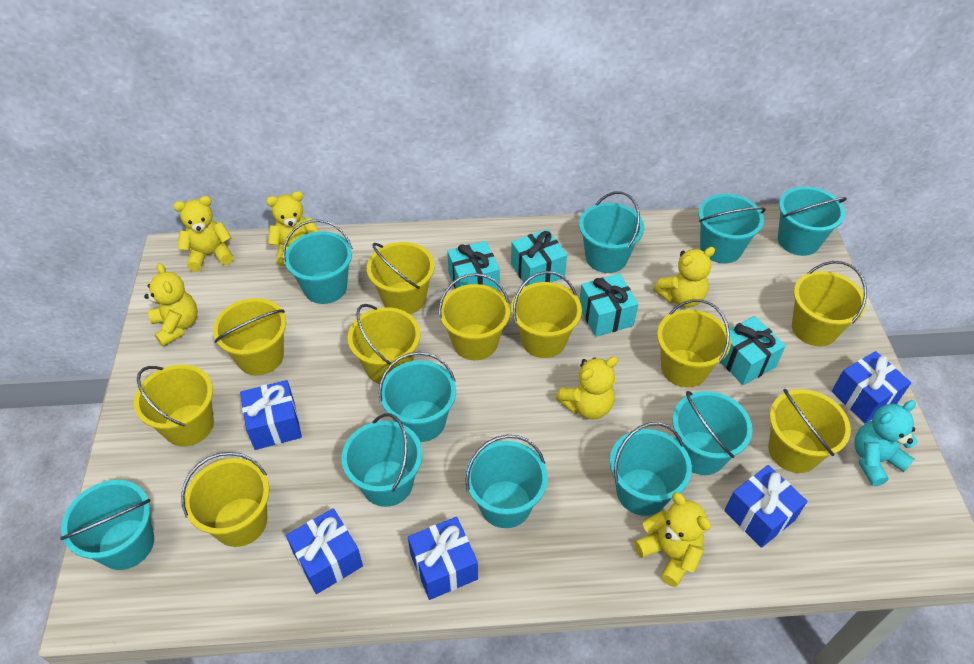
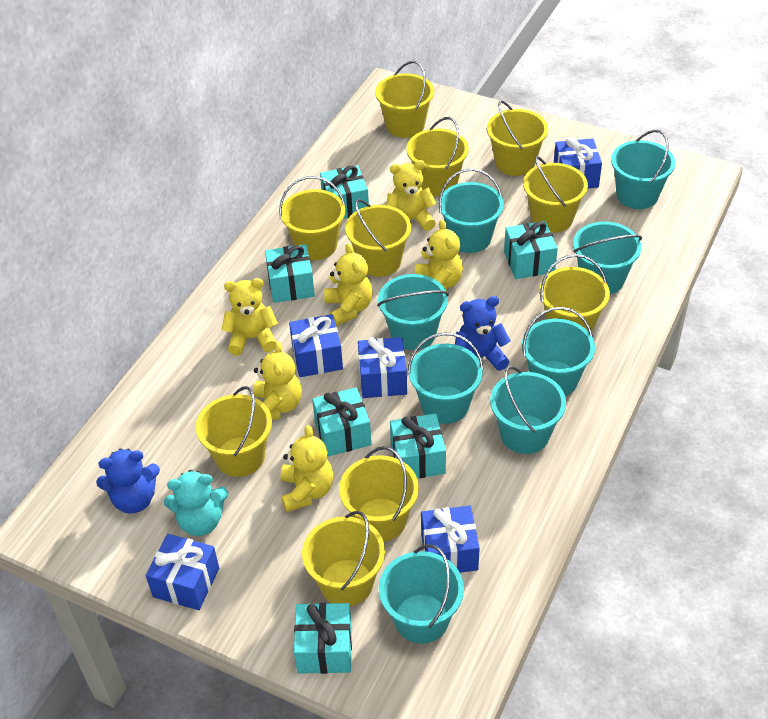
blue teddy bear: 0 -> 2
turquoise bucket: 10 -> 8
turquoise gift: 4 -> 6

